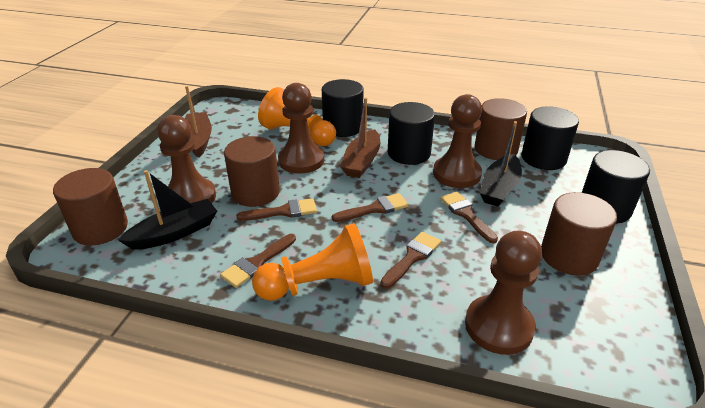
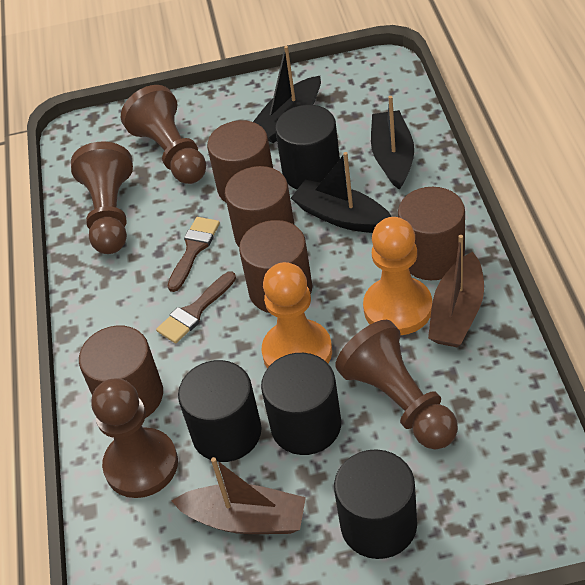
black boat: 2 -> 3
brown brush: 5 -> 2
brown cylinder: 4 -> 5

